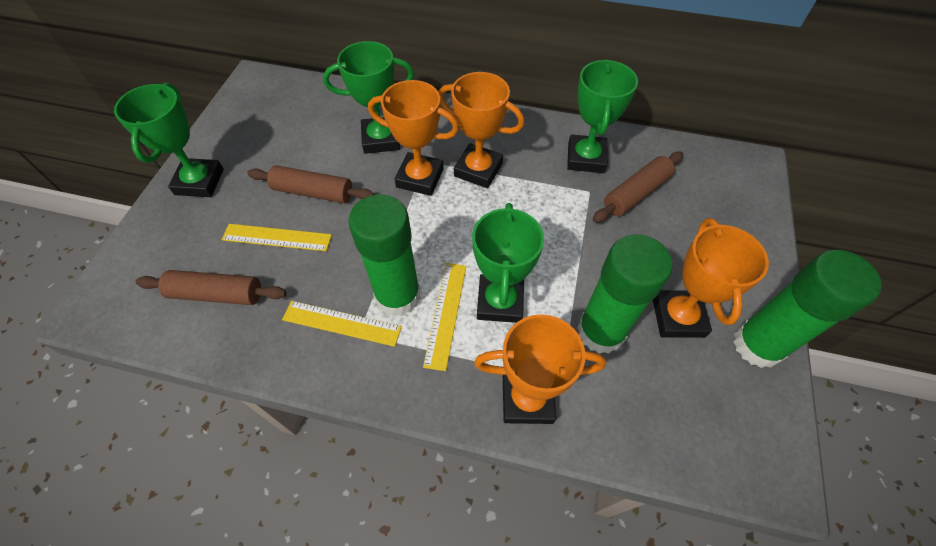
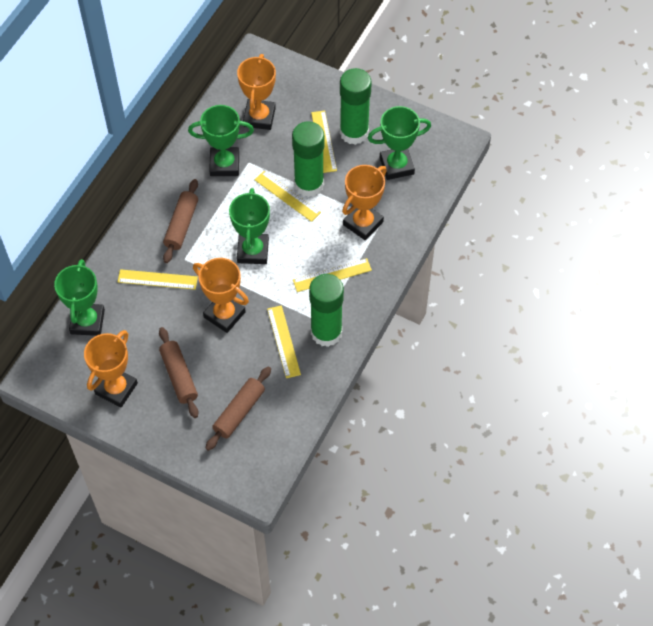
yellow ruler: 3 -> 5

